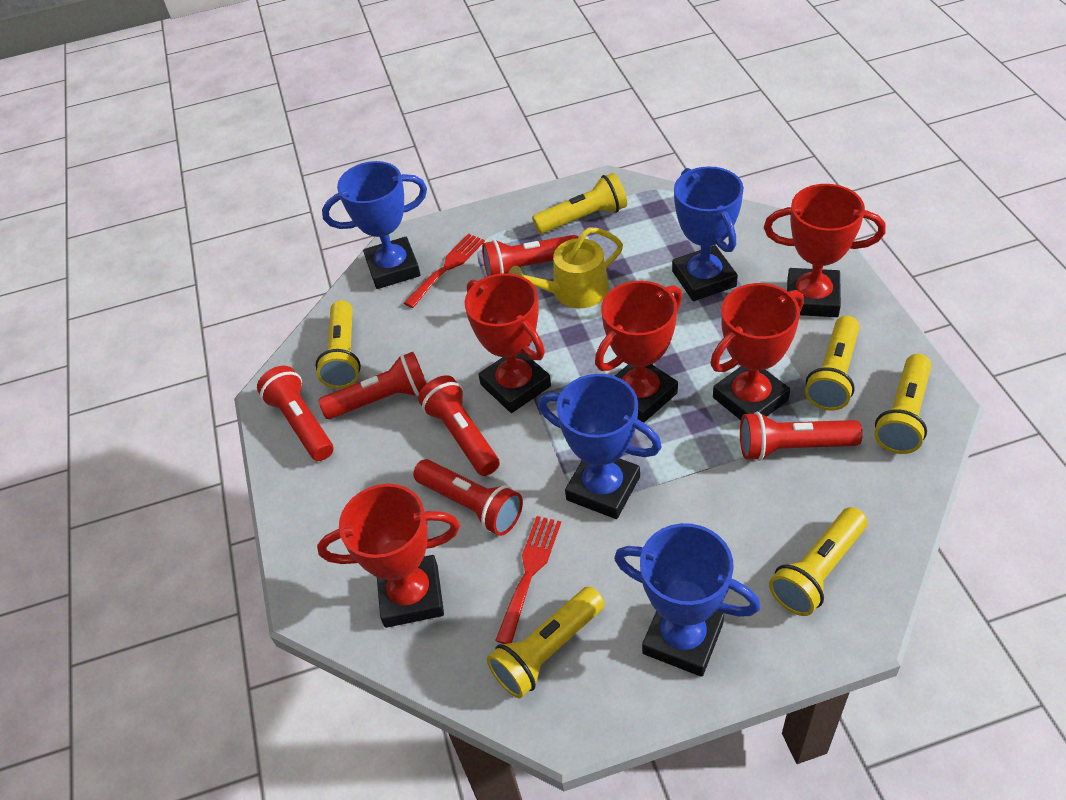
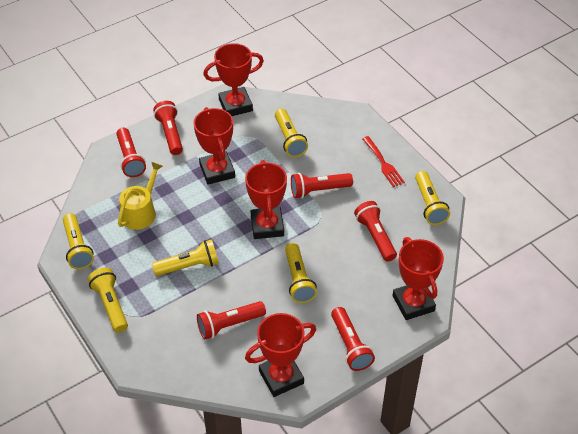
blue trophy: 4 -> 0
red fork: 2 -> 1

